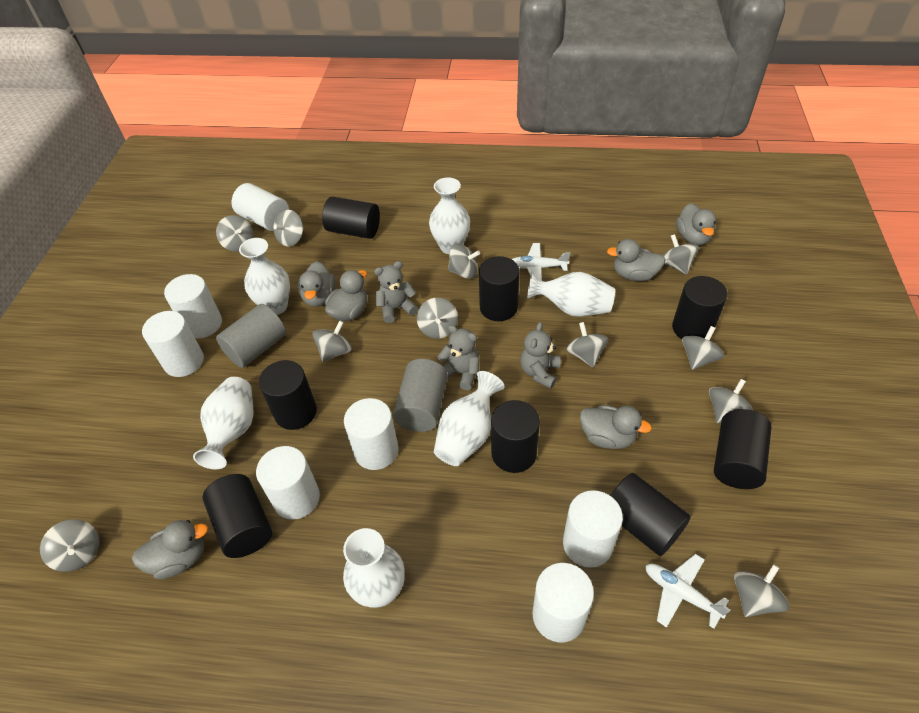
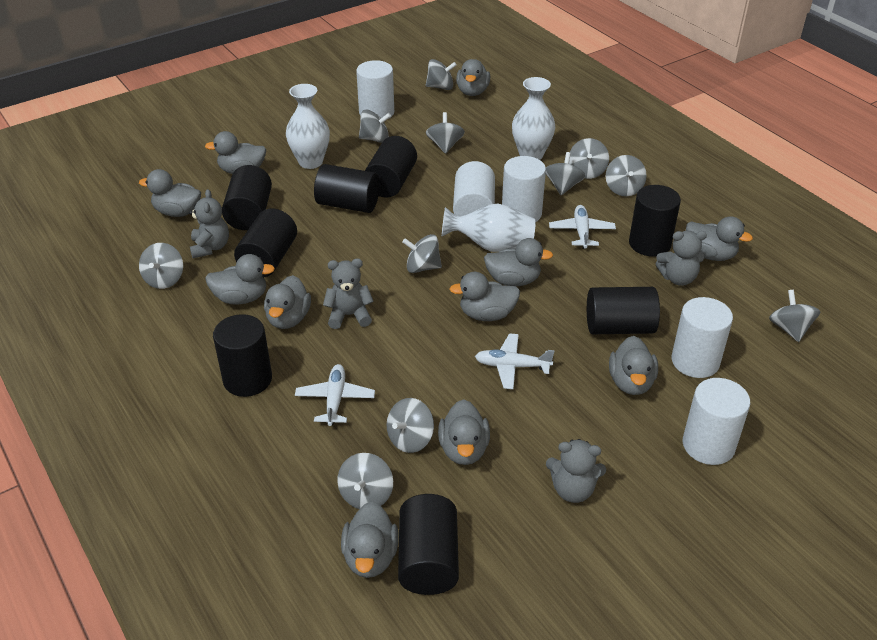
grey cylinder: 2 -> 0
grey duck: 6 -> 11
grey teddy bear: 3 -> 4
white cylinder: 7 -> 5
white plane: 2 -> 3
white vase: 6 -> 3

